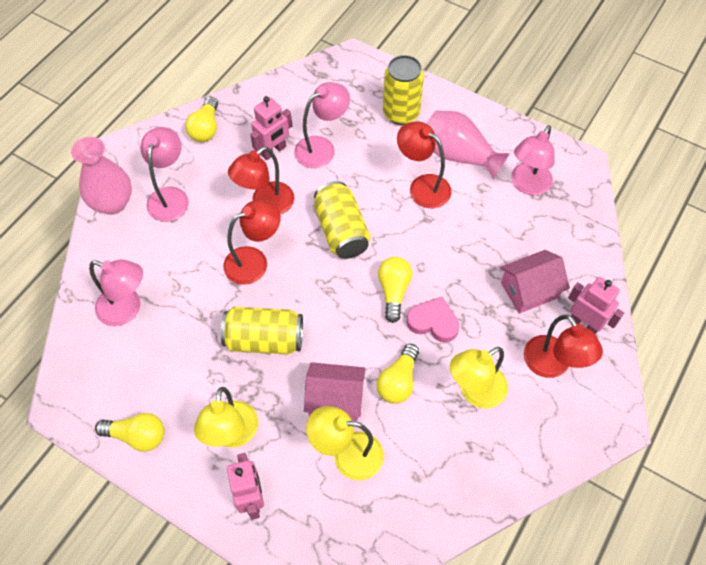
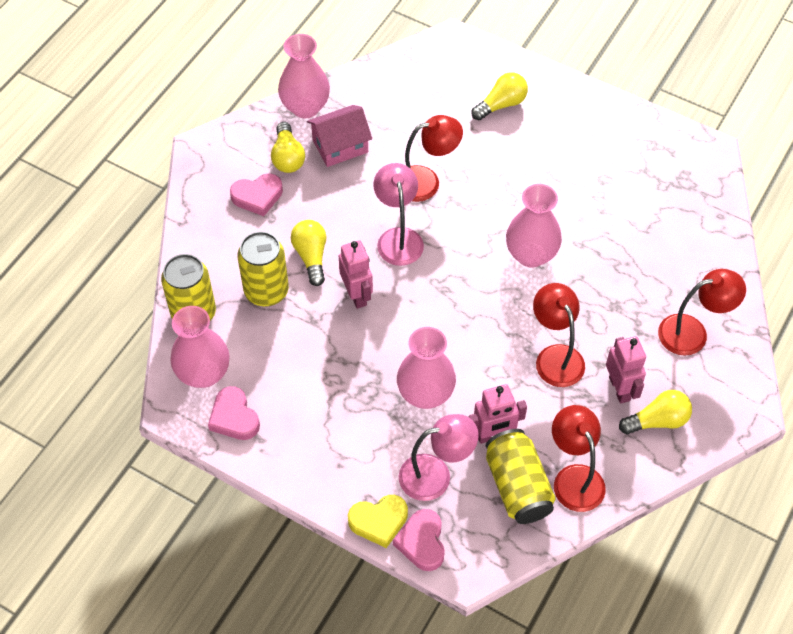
pink heart: 1 -> 3
pink house: 2 -> 1
pink lamp: 4 -> 2
pink vase: 2 -> 4
yellow heart: 0 -> 1
yellow lamp: 3 -> 0

